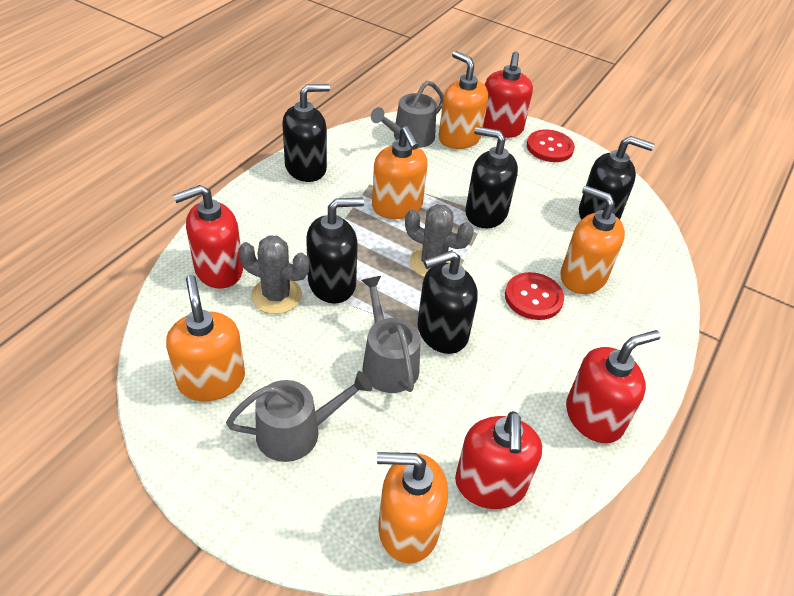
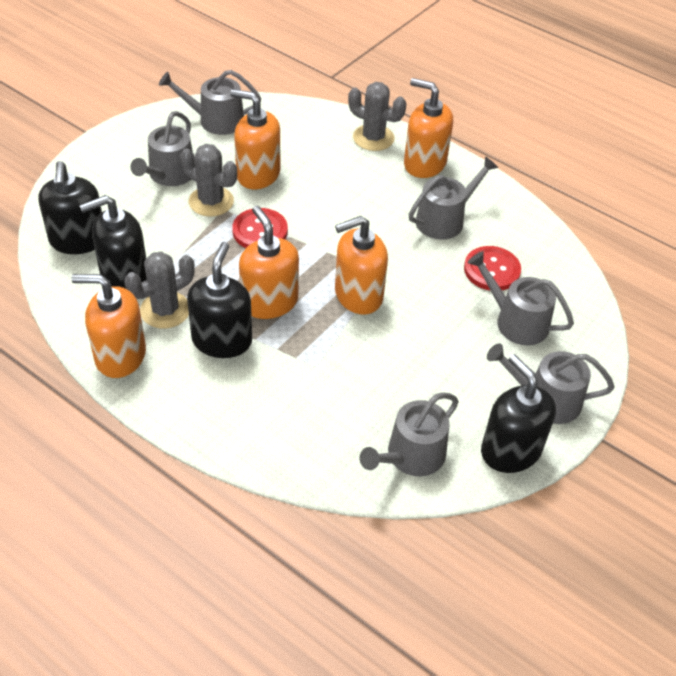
black soap dispenser: 5 -> 4
grey cactus: 2 -> 3
grey watering can: 3 -> 6
red soap dispenser: 4 -> 0

